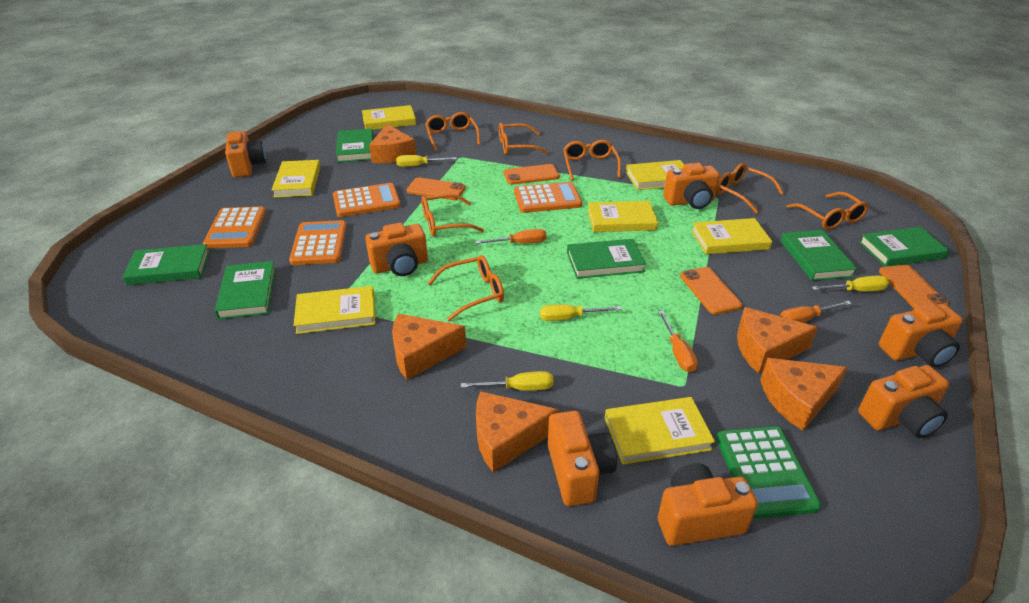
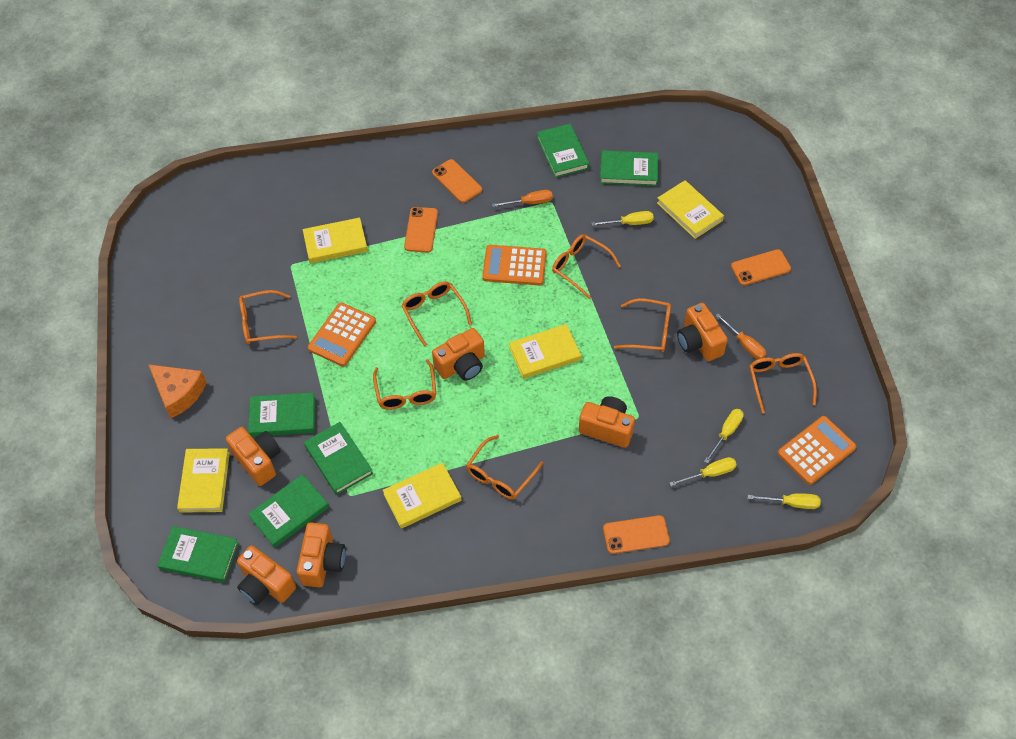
green calculator: 1 -> 0
orange calculator: 4 -> 3
orange camera: 7 -> 6
orange cheese: 5 -> 1
orange screwdriver: 3 -> 2
yellow book: 7 -> 5

